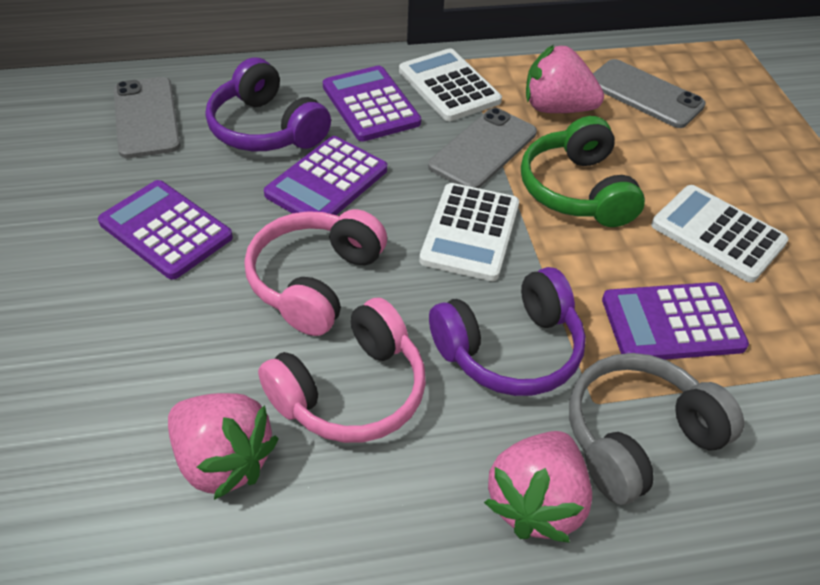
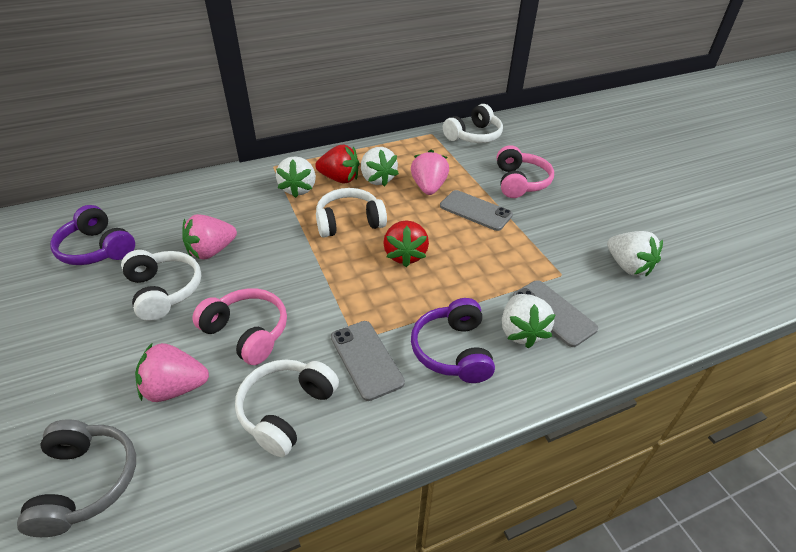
green headphones: 1 -> 0
purple calculator: 4 -> 0
red strawberry: 0 -> 2
white calculator: 3 -> 0
white headphones: 0 -> 4
white strawberry: 0 -> 4

